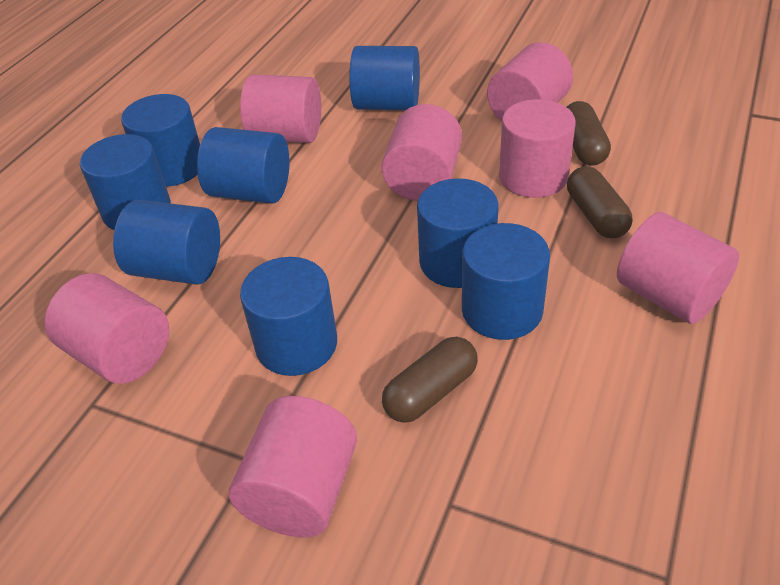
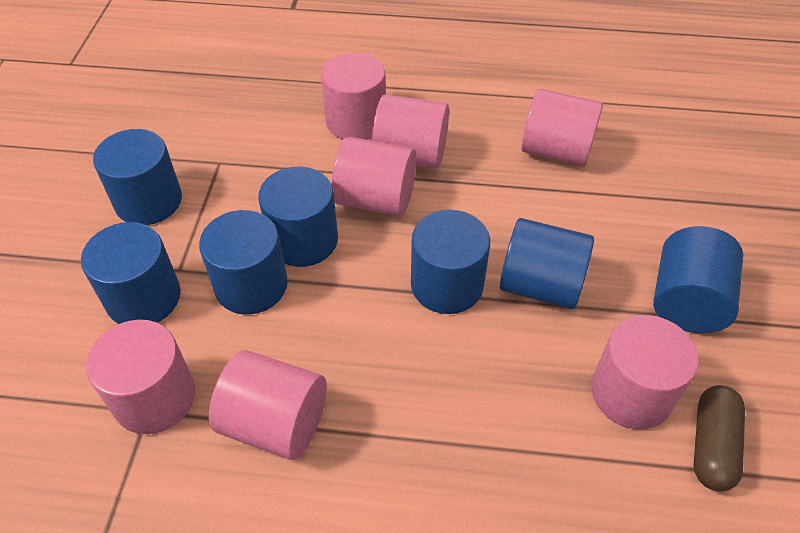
blue cylinder: 8 -> 7
brown capsule: 3 -> 1

